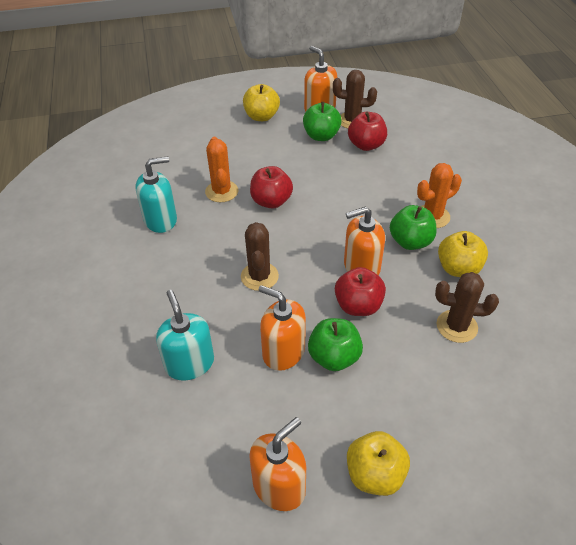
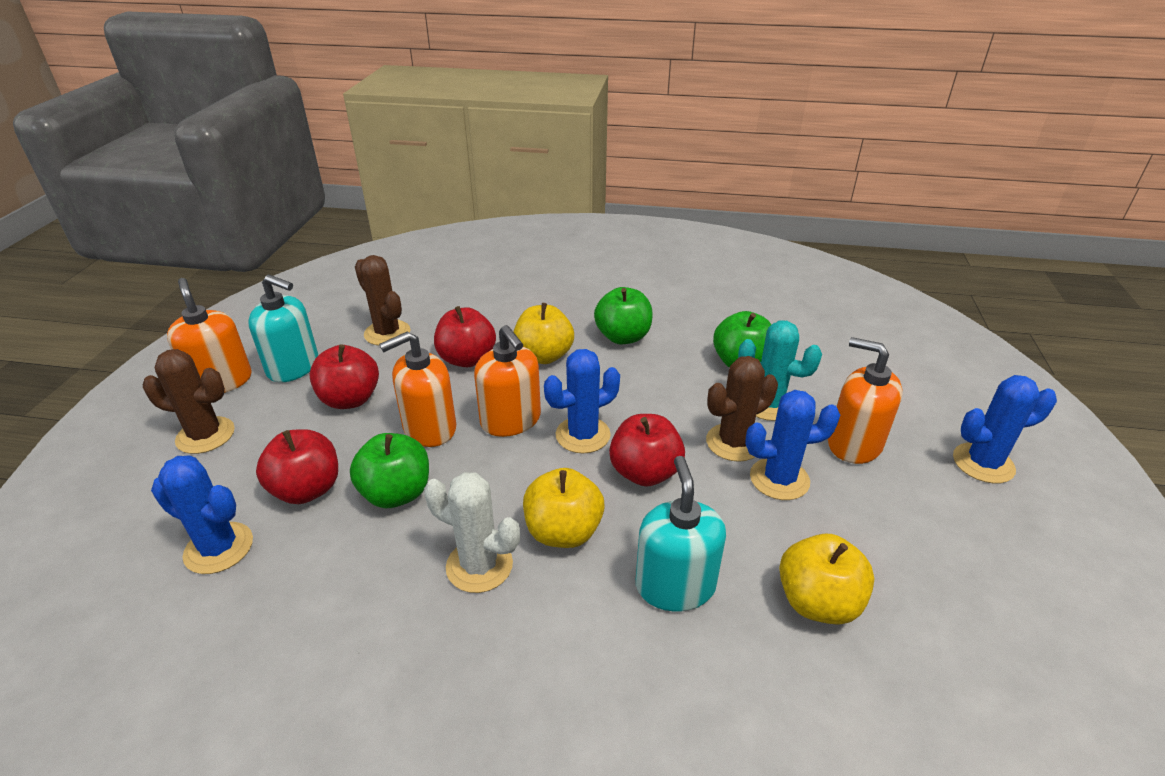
blue cactus: 0 -> 4
orange cactus: 2 -> 0
red apple: 3 -> 4
turquoise cactus: 0 -> 1
white cactus: 0 -> 1

